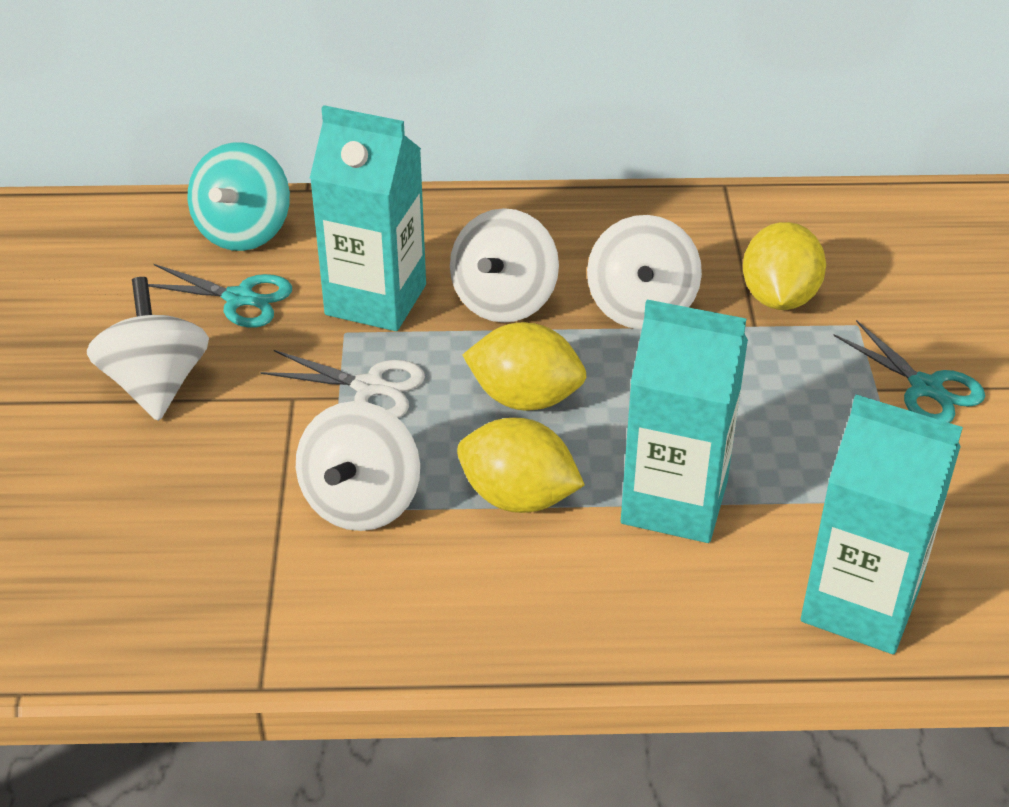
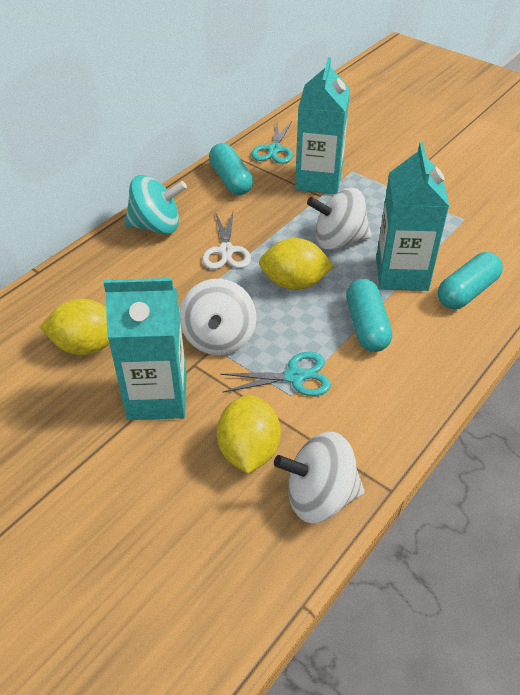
turquoise capsule: 0 -> 3
white spinning top: 4 -> 3

